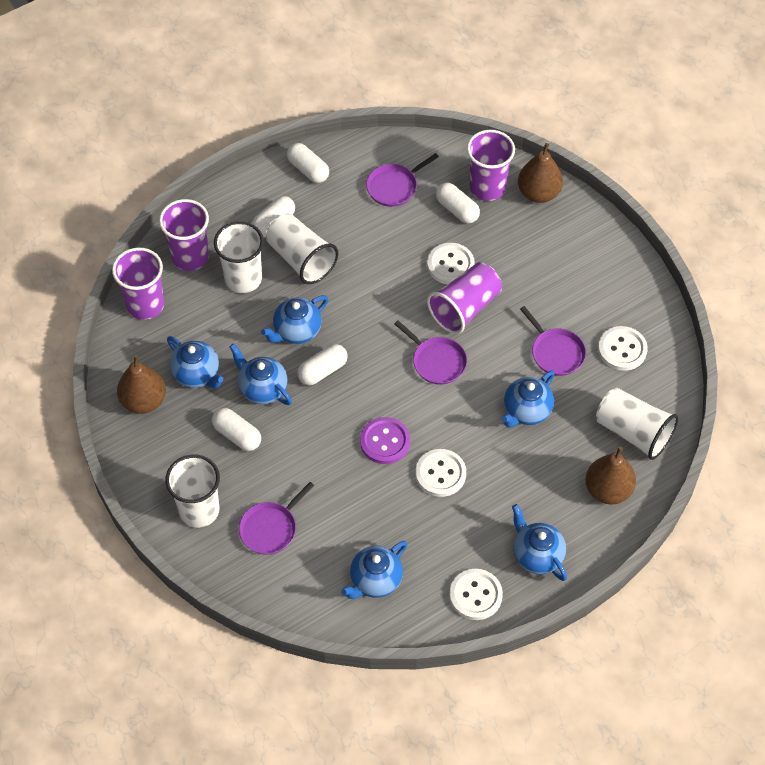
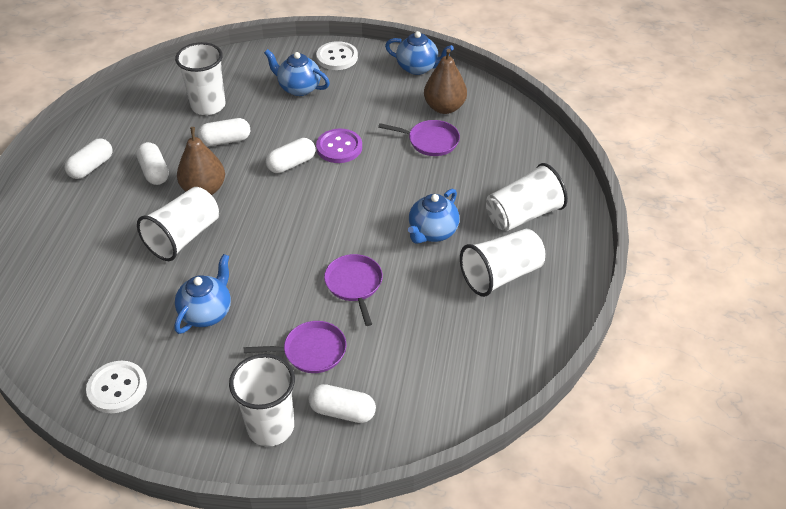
blue teapot: 6 -> 4
brown pear: 3 -> 2
purple cup: 4 -> 0
purple pan: 4 -> 3
white button: 4 -> 2
white cup: 4 -> 5

